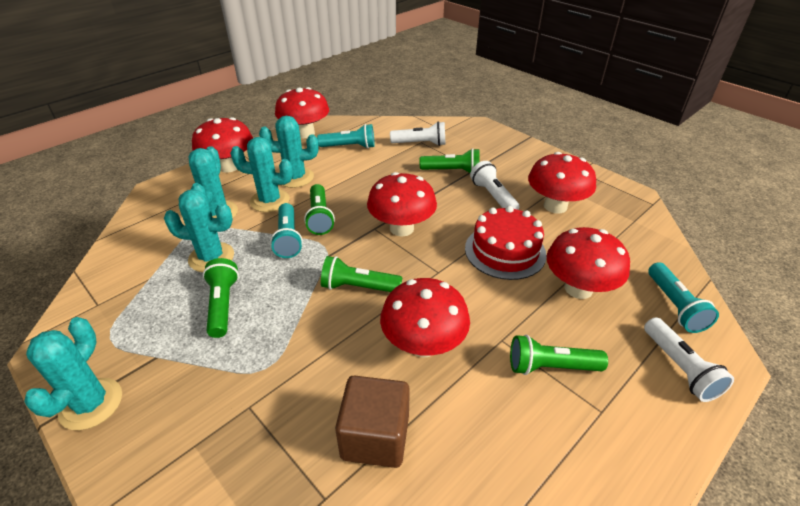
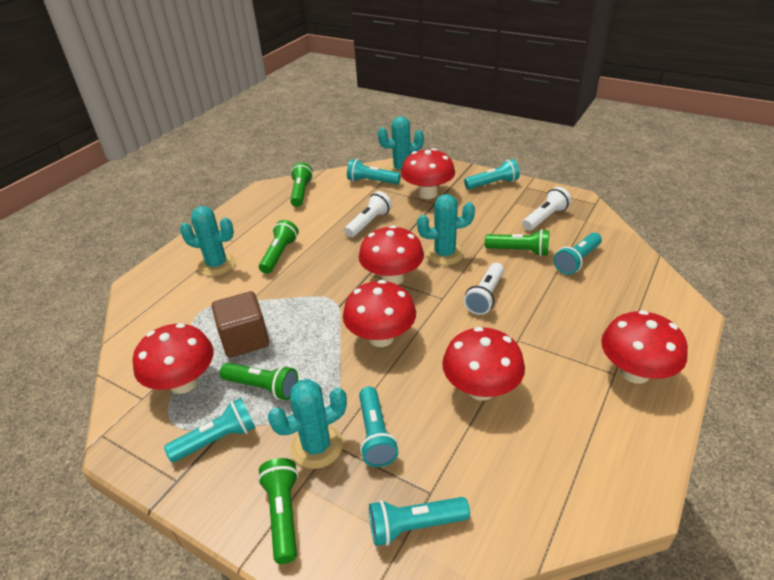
red cake: 1 -> 0
turquoise cactus: 5 -> 4
turquoise flashlight: 3 -> 6

